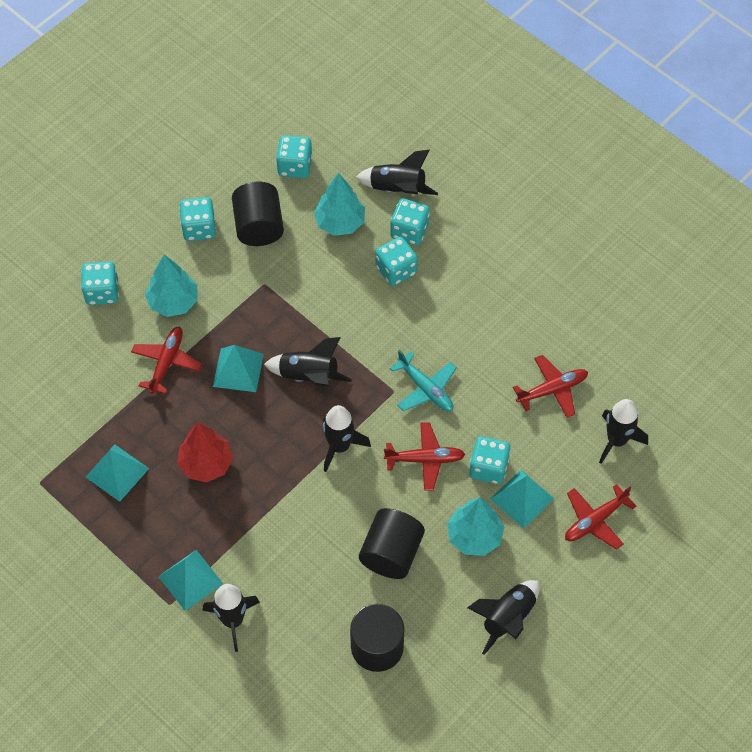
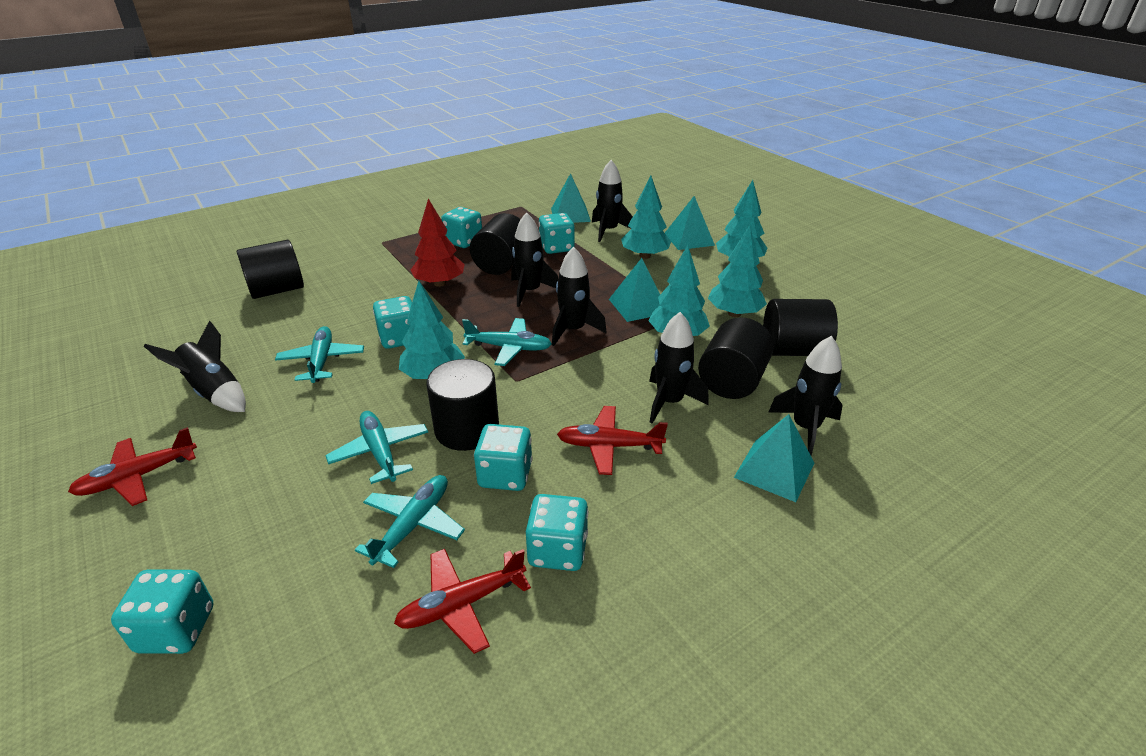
black cylinder: 3 -> 5
red plane: 4 -> 3
turquoise plane: 1 -> 4
turquoise tree: 3 -> 5

